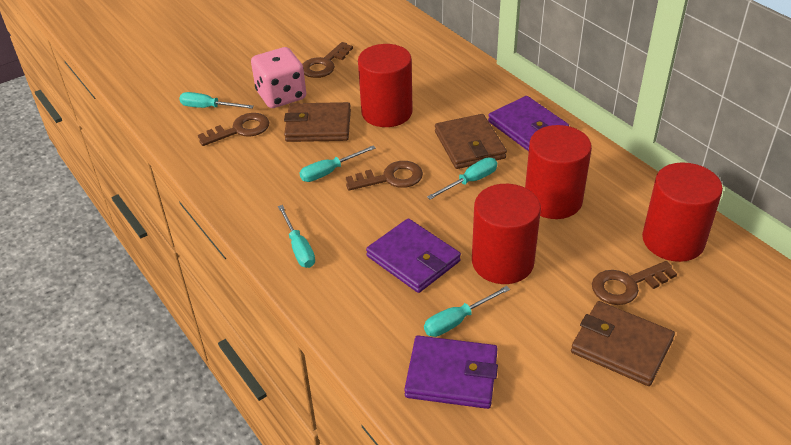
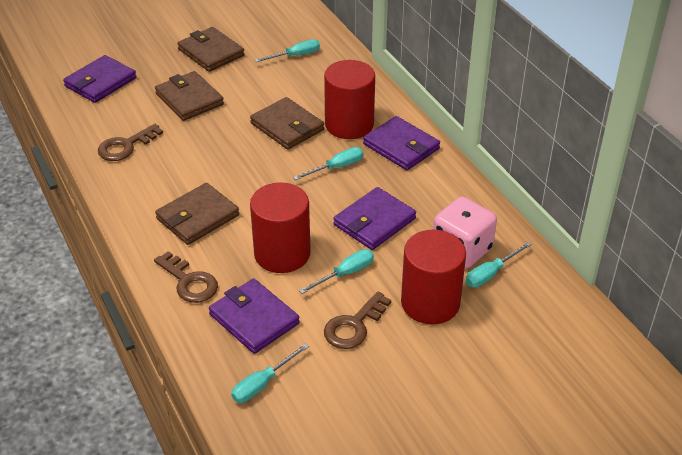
brown key: 4 -> 3
brown wallet: 3 -> 4
purple wallet: 3 -> 4
red cylinder: 4 -> 3

